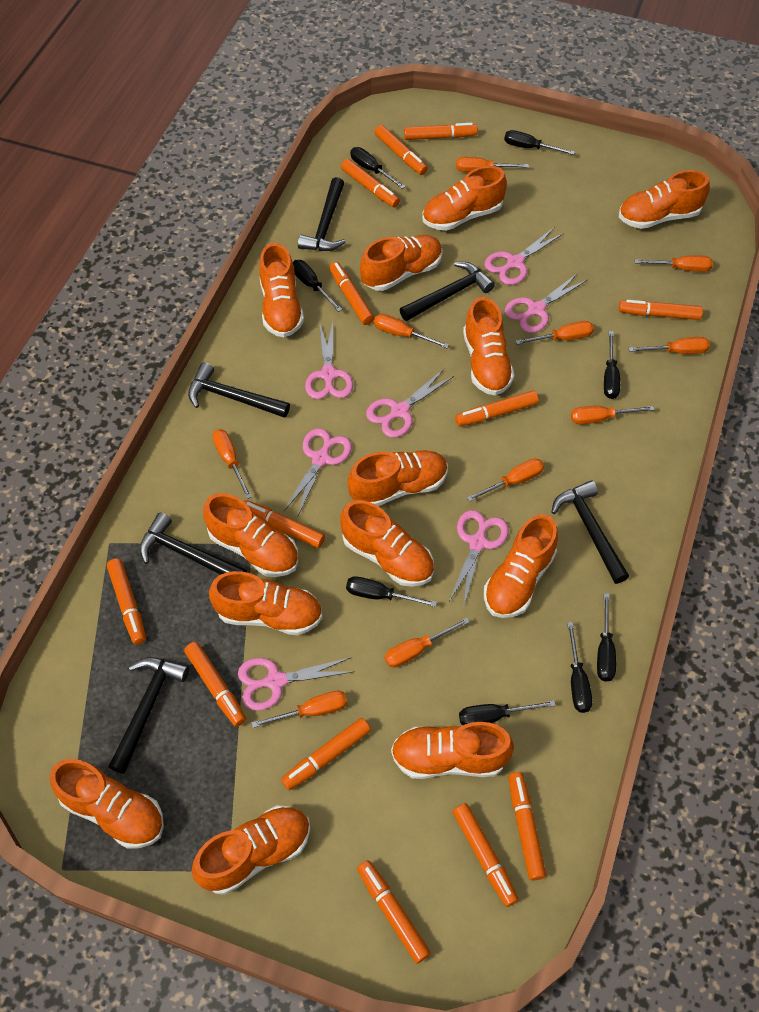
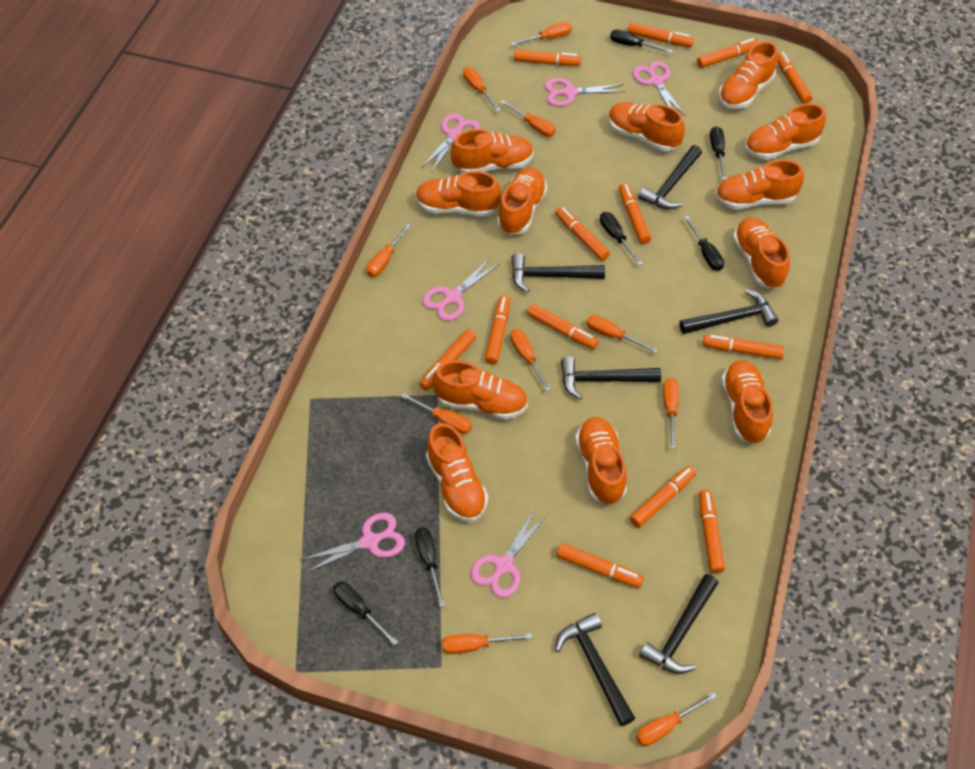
black screwdriver: 8 -> 6
orange shoe: 13 -> 12
pink scissors: 7 -> 6

